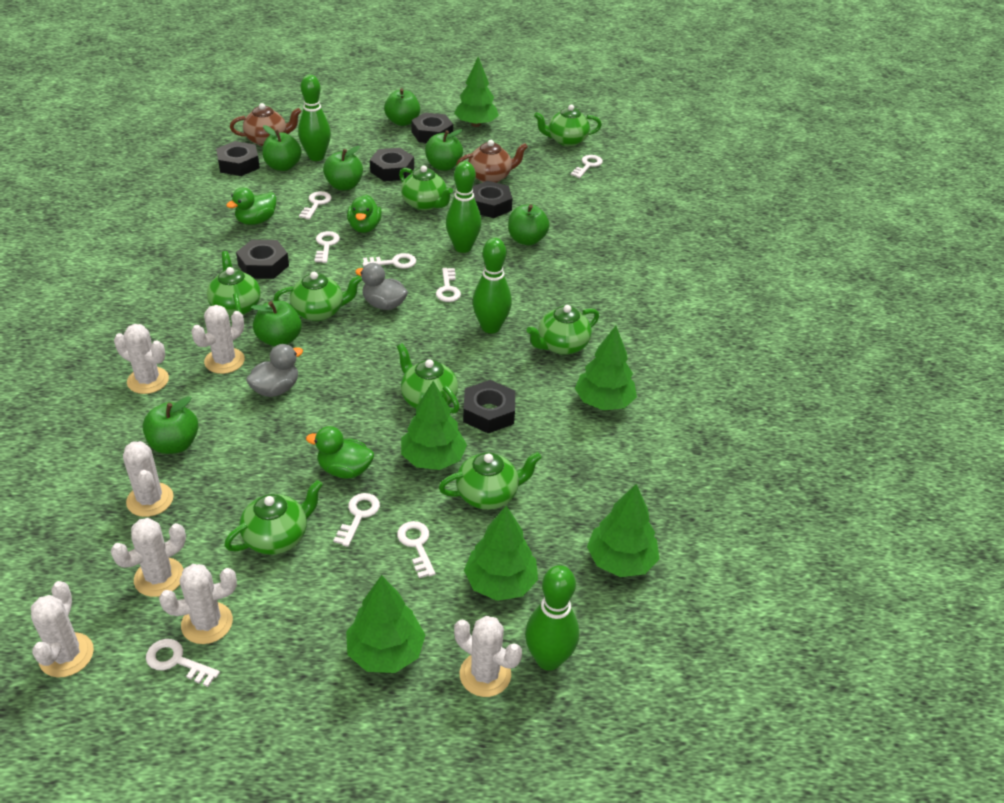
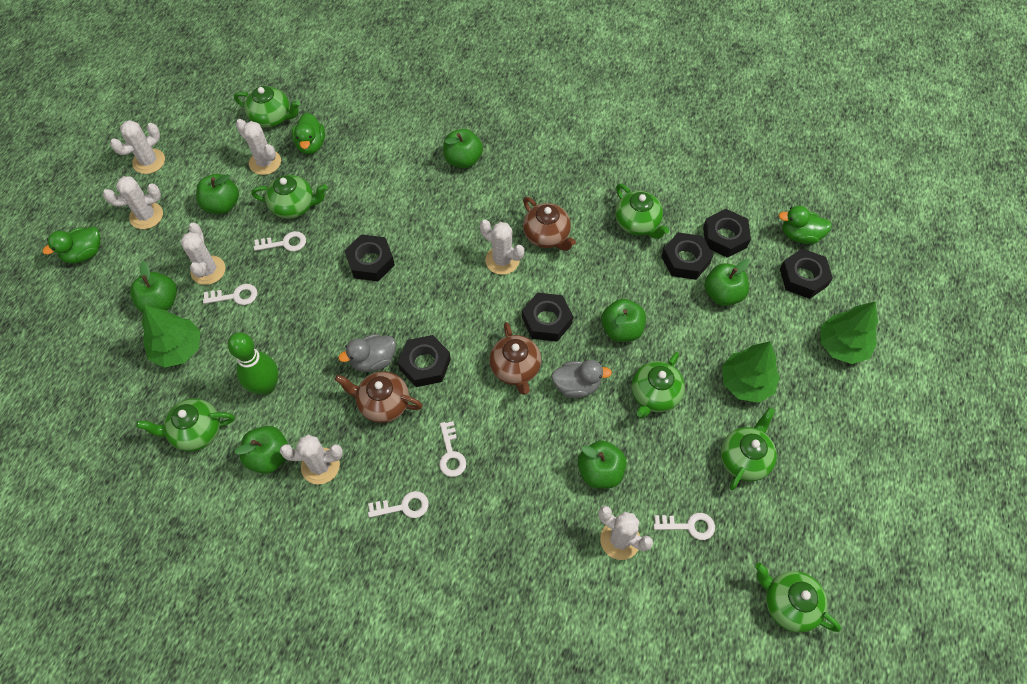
brown teapot: 2 -> 3
green bowling pin: 4 -> 1
green teapot: 8 -> 7
green tree: 6 -> 3
white key: 8 -> 5

